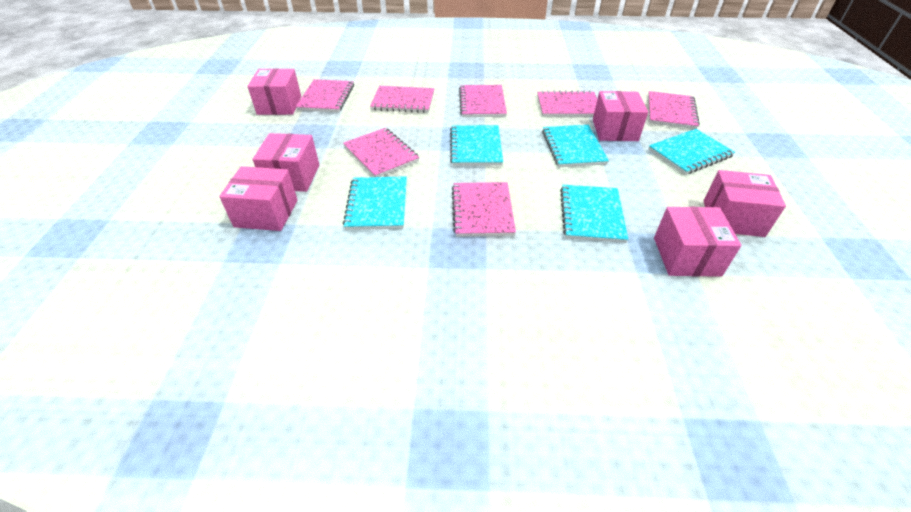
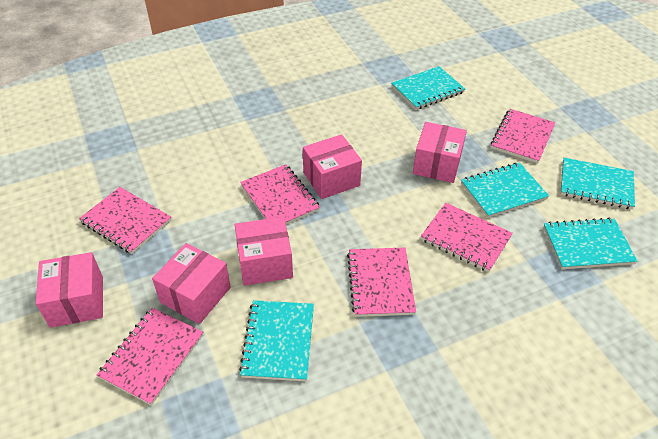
pink box: 6 -> 5
pink notebook: 7 -> 6

